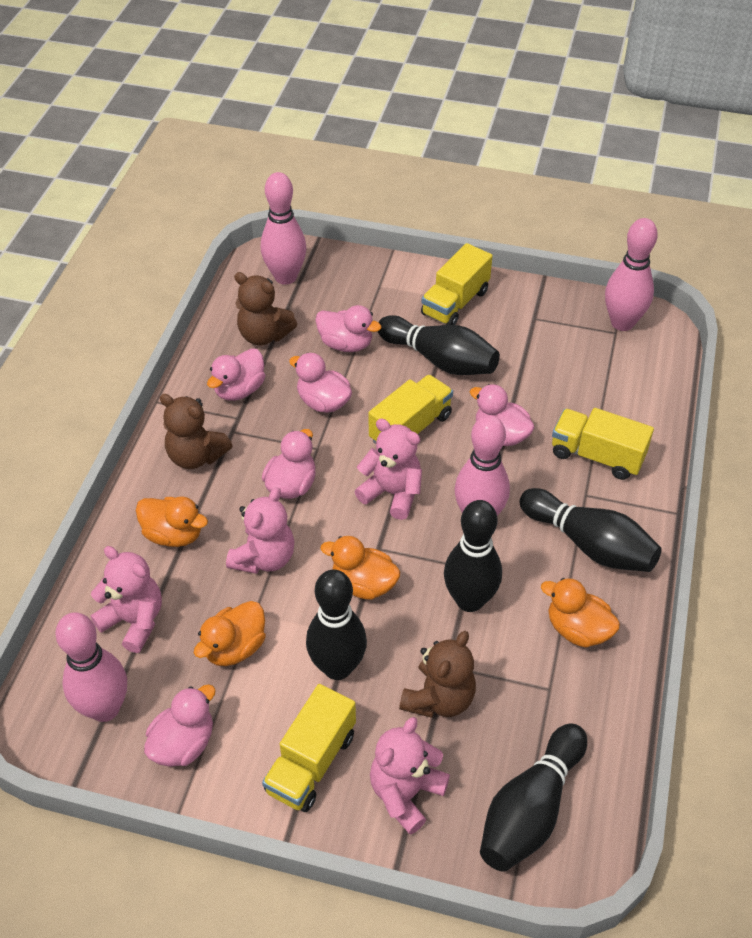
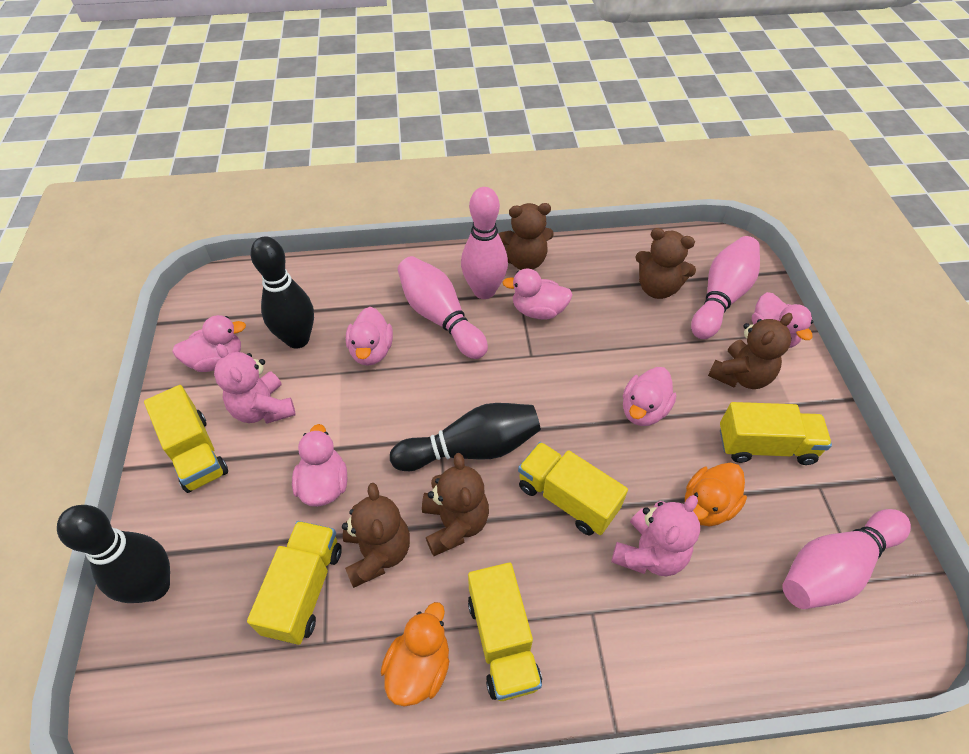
black bowling pin: 5 -> 3
brown teddy bear: 3 -> 5
orange duck: 4 -> 2
pink teddy bear: 4 -> 2
yellow truck: 4 -> 5

